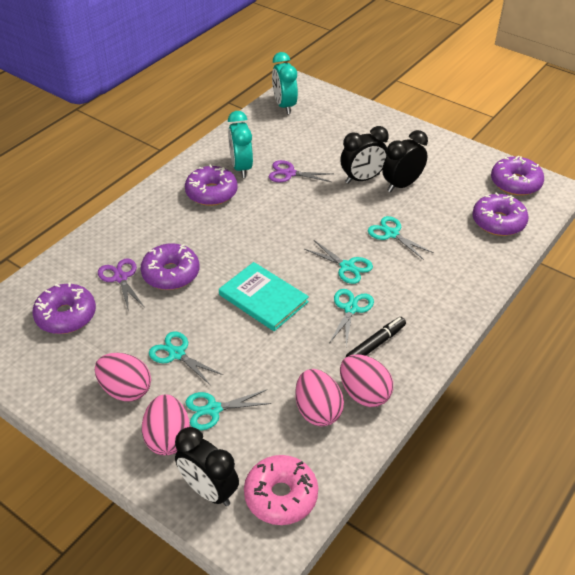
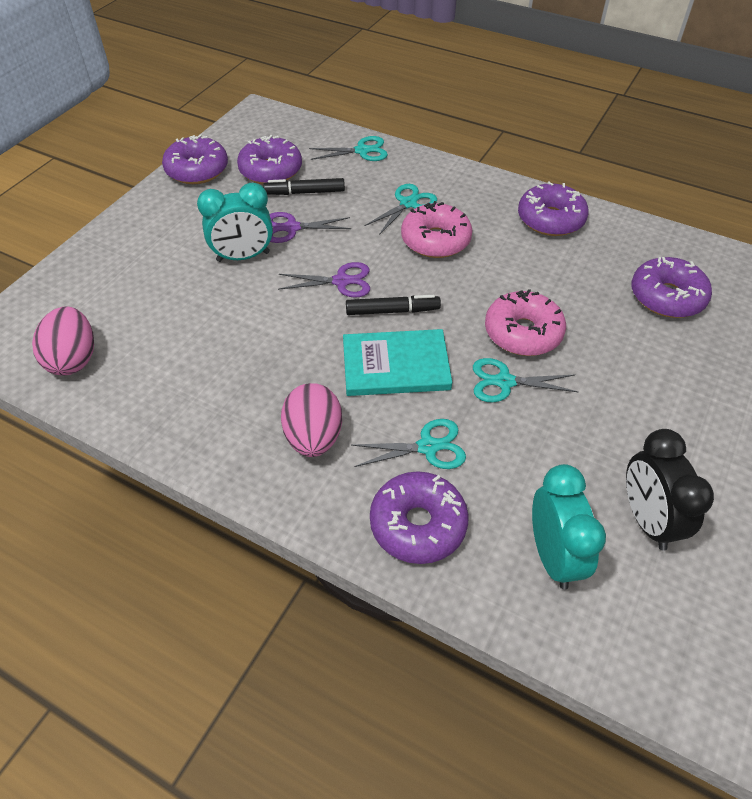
black clock: 3 -> 1
black marker: 1 -> 2
pink donut: 1 -> 2
pink egg: 4 -> 2
turquoise scissors: 5 -> 4

